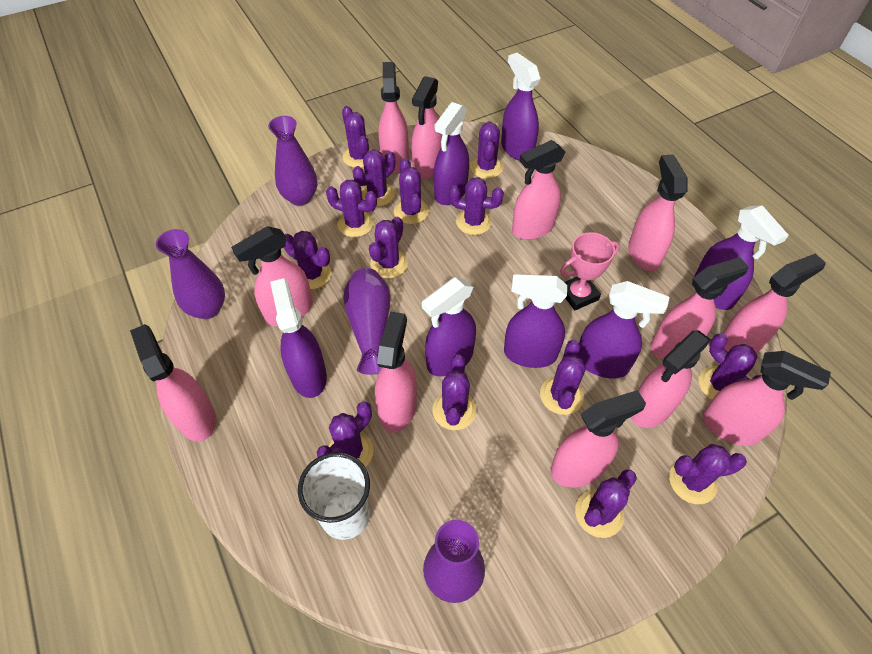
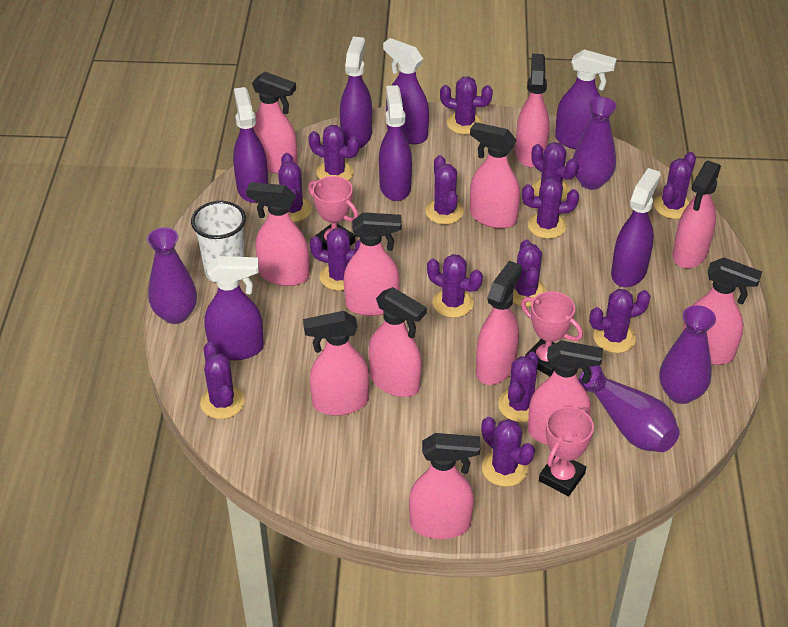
pink trophy: 1 -> 3

